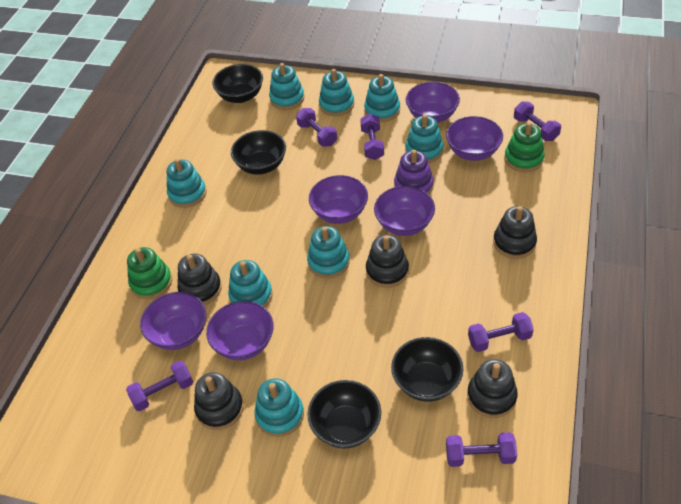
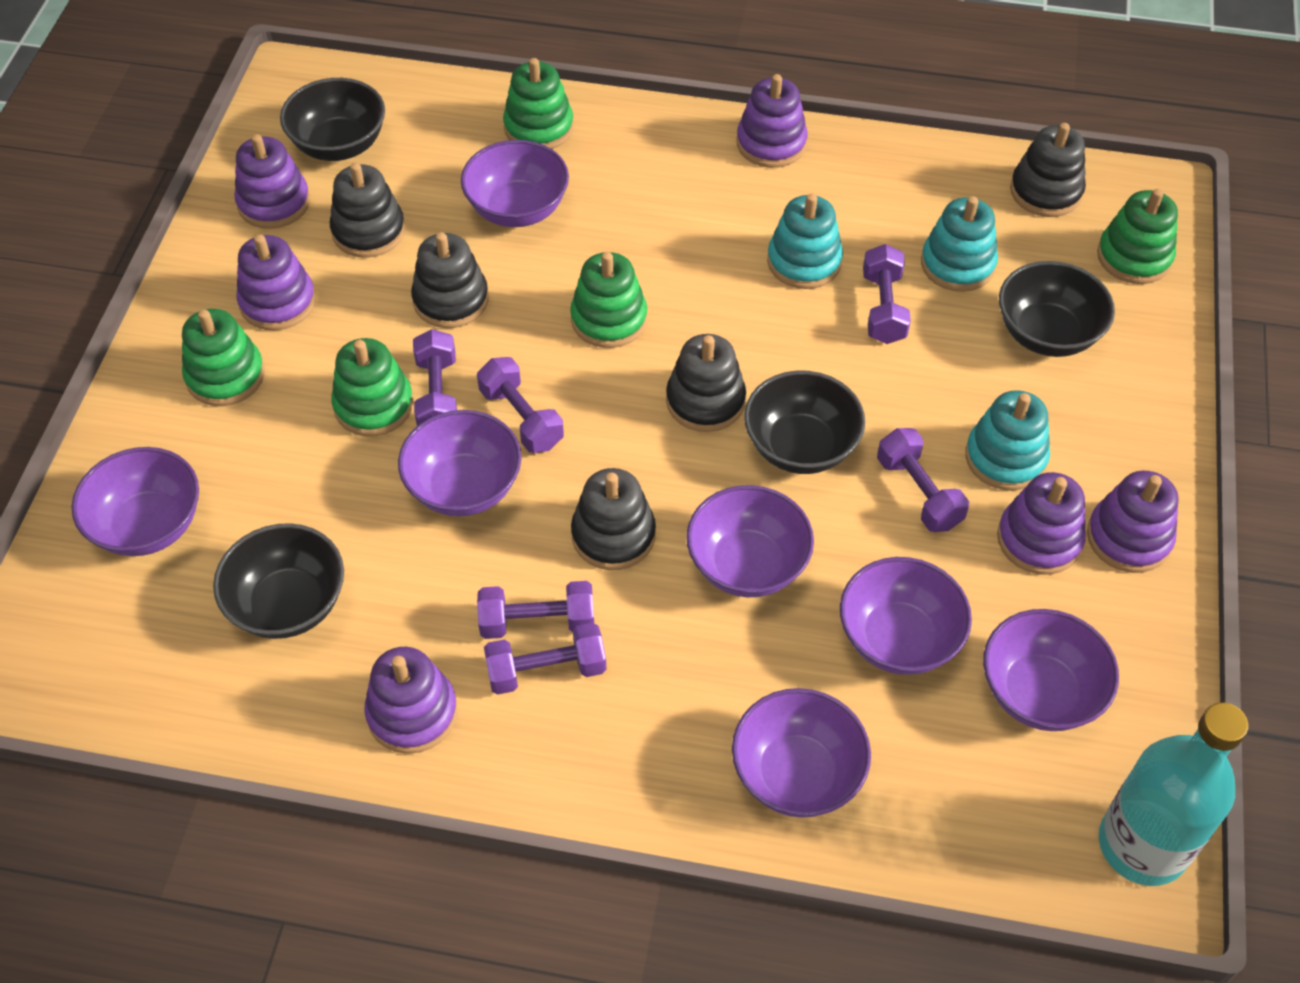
green stacking toy: 2 -> 5
purple bowl: 6 -> 7
purple stacking toy: 1 -> 6
turquoise bottle: 0 -> 1
turquoise stacking toy: 8 -> 3

